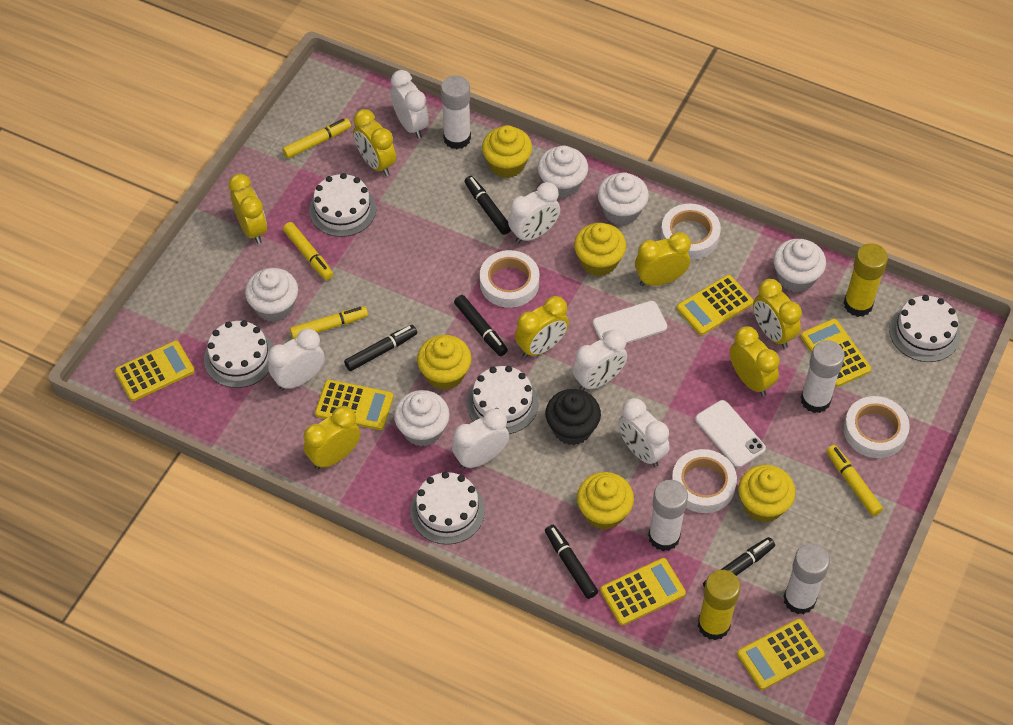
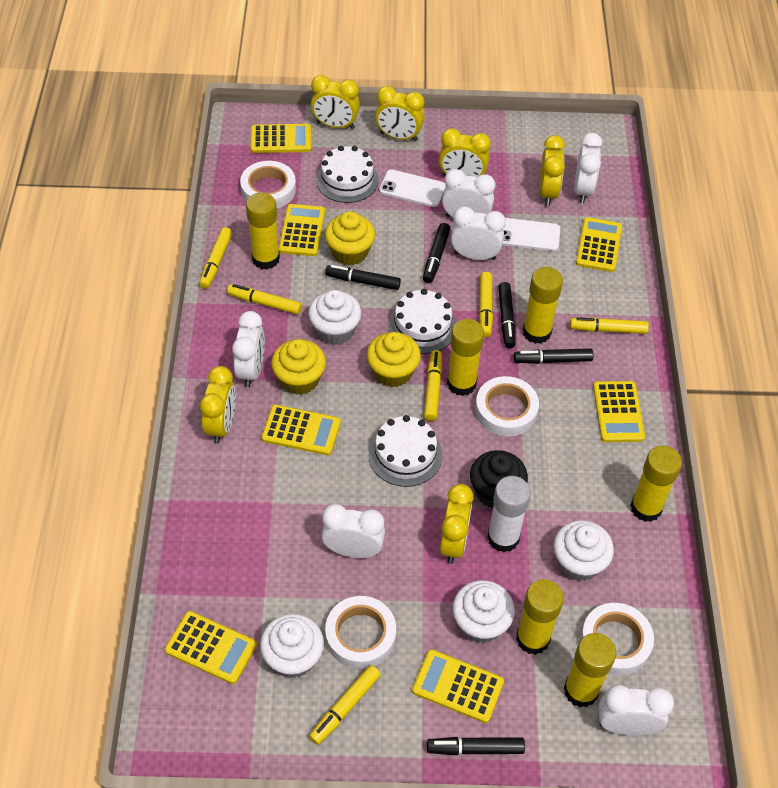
white cake: 5 -> 3
white cupcake: 5 -> 4
white glue stick: 4 -> 1
yellow calculator: 6 -> 7
yellow clock: 7 -> 6
yellow cupcake: 5 -> 3
yellow glue stick: 2 -> 6
yellow marker: 4 -> 6

